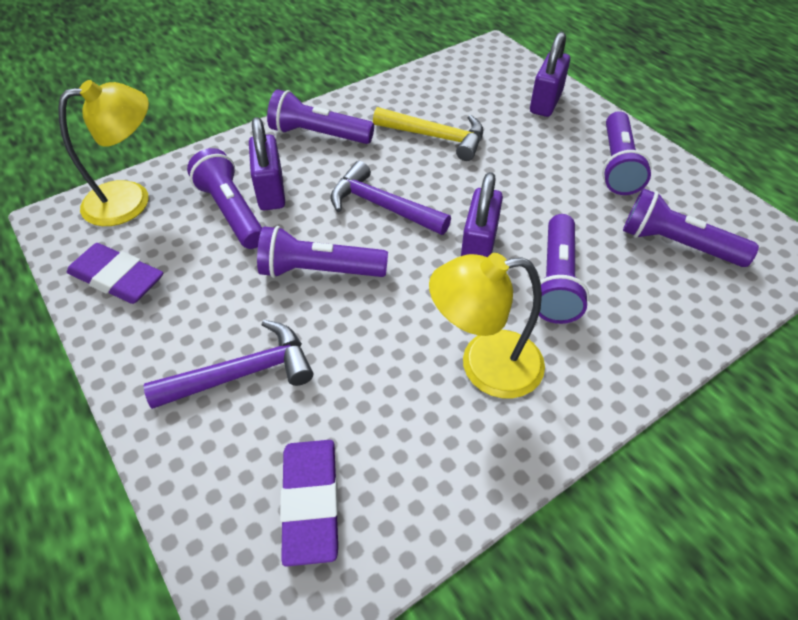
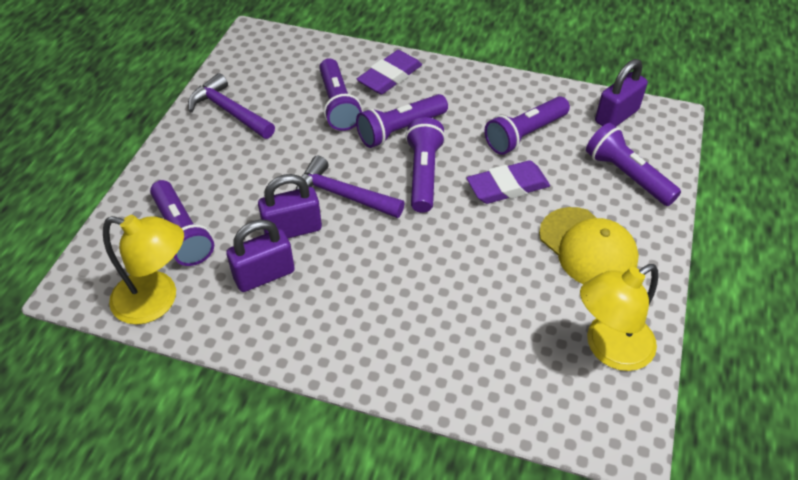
yellow cap: 0 -> 1
yellow hammer: 1 -> 0

